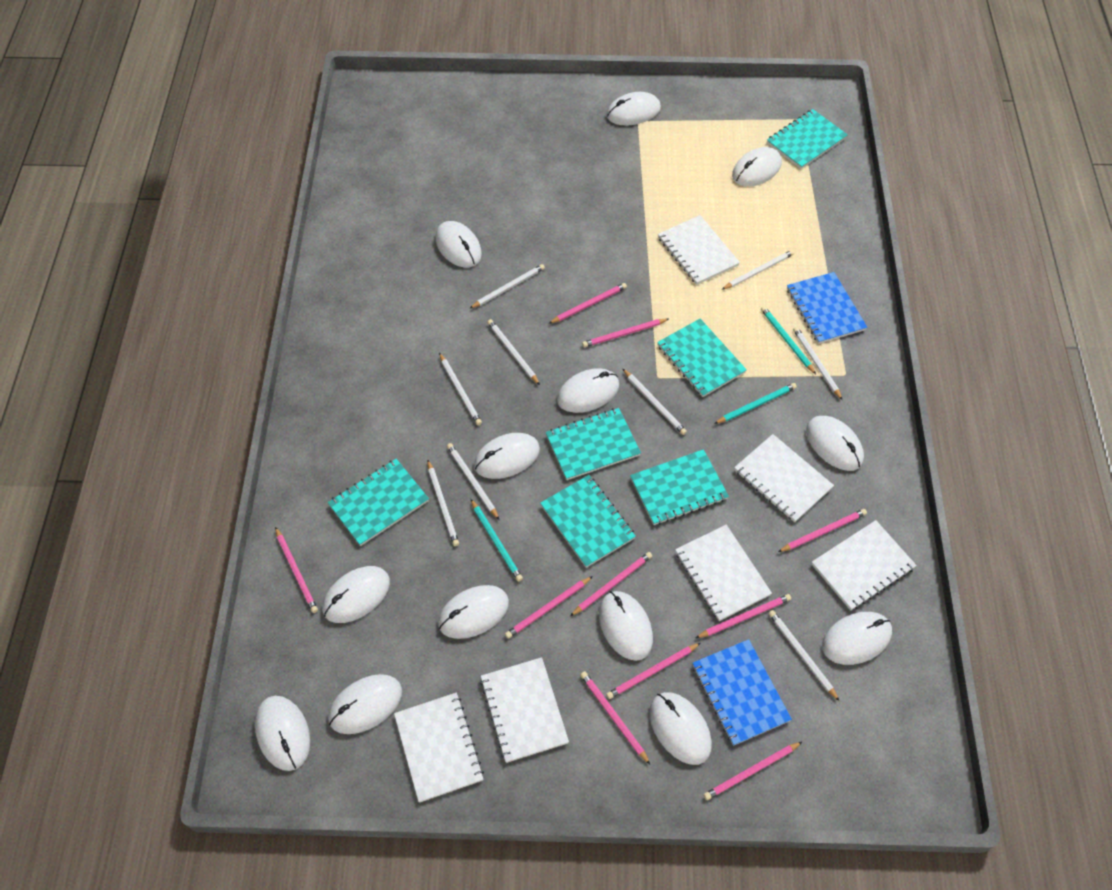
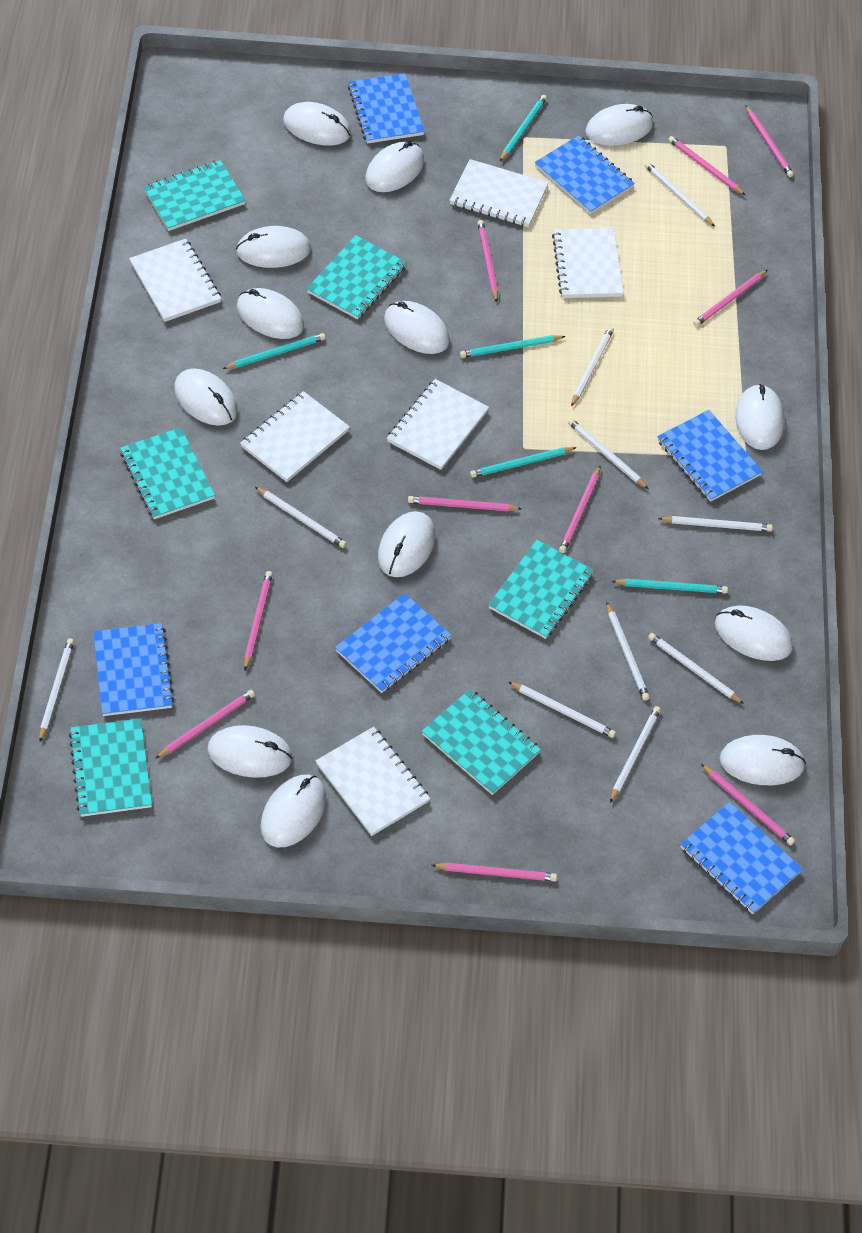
blue notebook: 2 -> 6
turquoise pencil: 3 -> 5
white pencil: 9 -> 10

